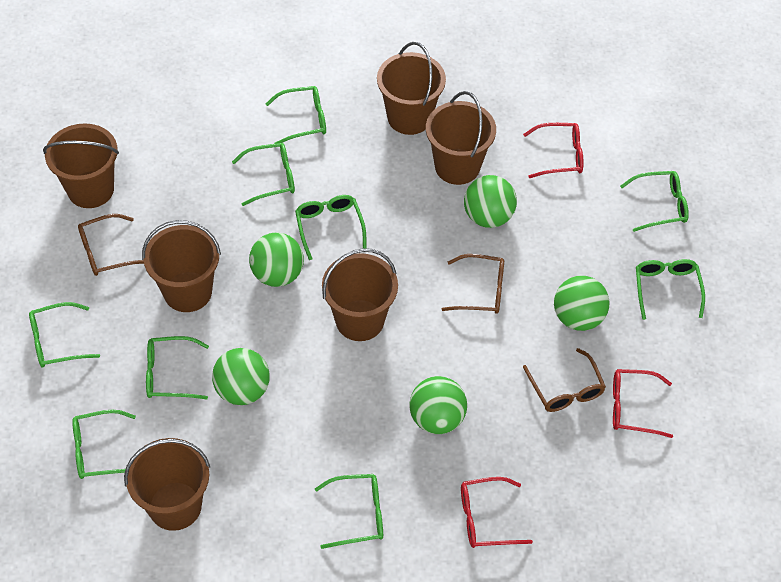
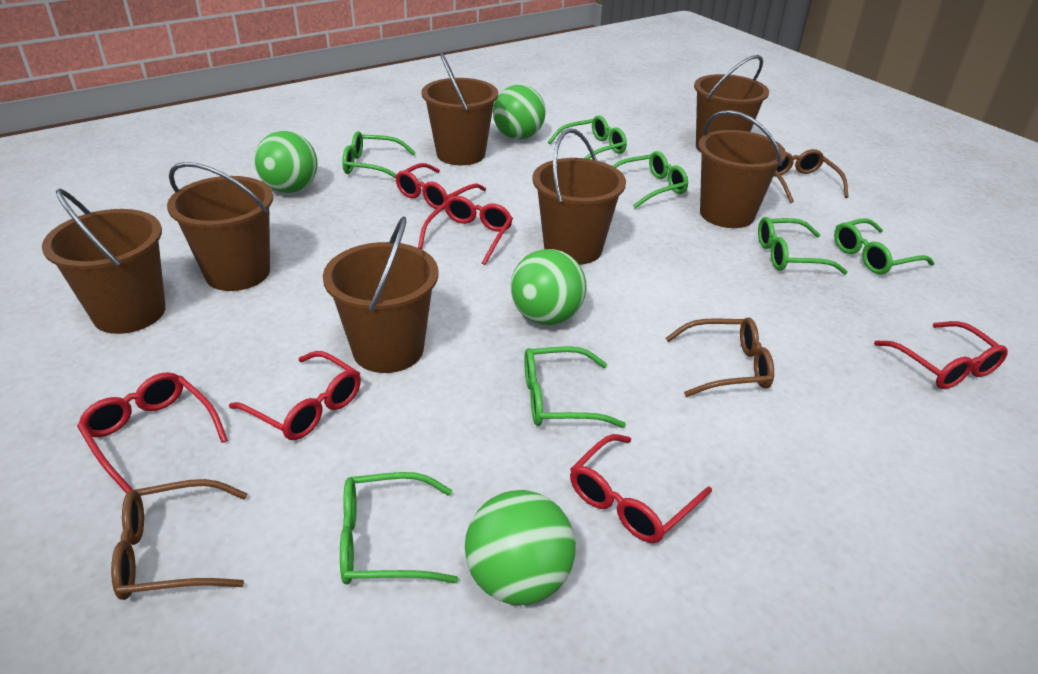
brown bucket: 6 -> 7
green ball: 5 -> 4
green glasses: 9 -> 7
red glasses: 3 -> 6

